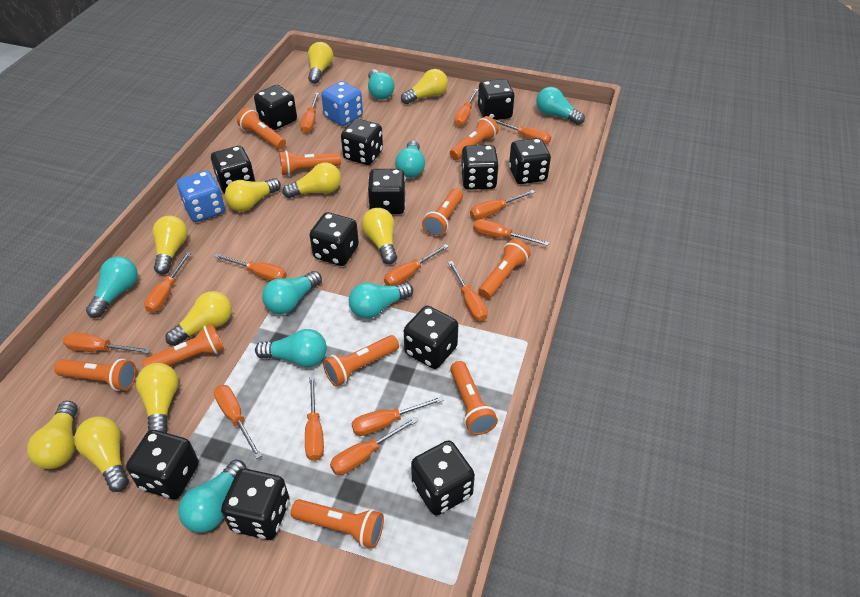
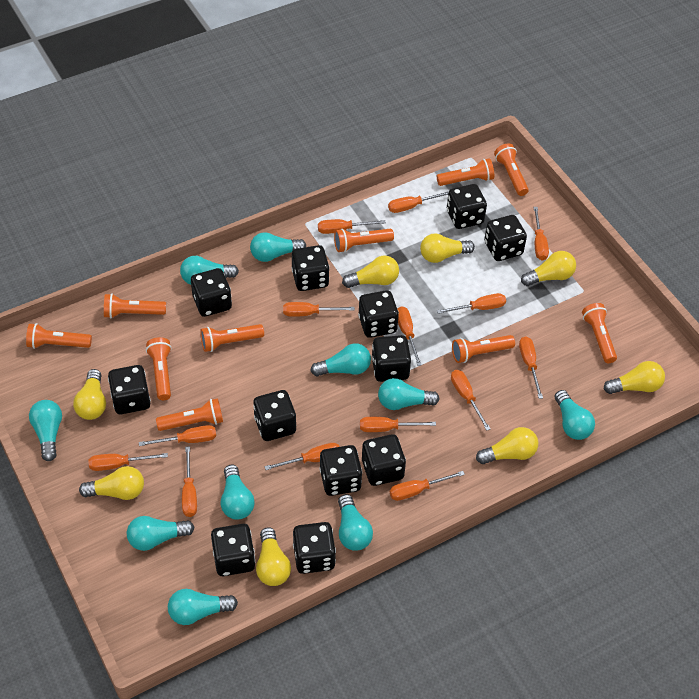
blue dice: 2 -> 0
turquoise light bulb: 8 -> 10
yellow light bulb: 10 -> 8

